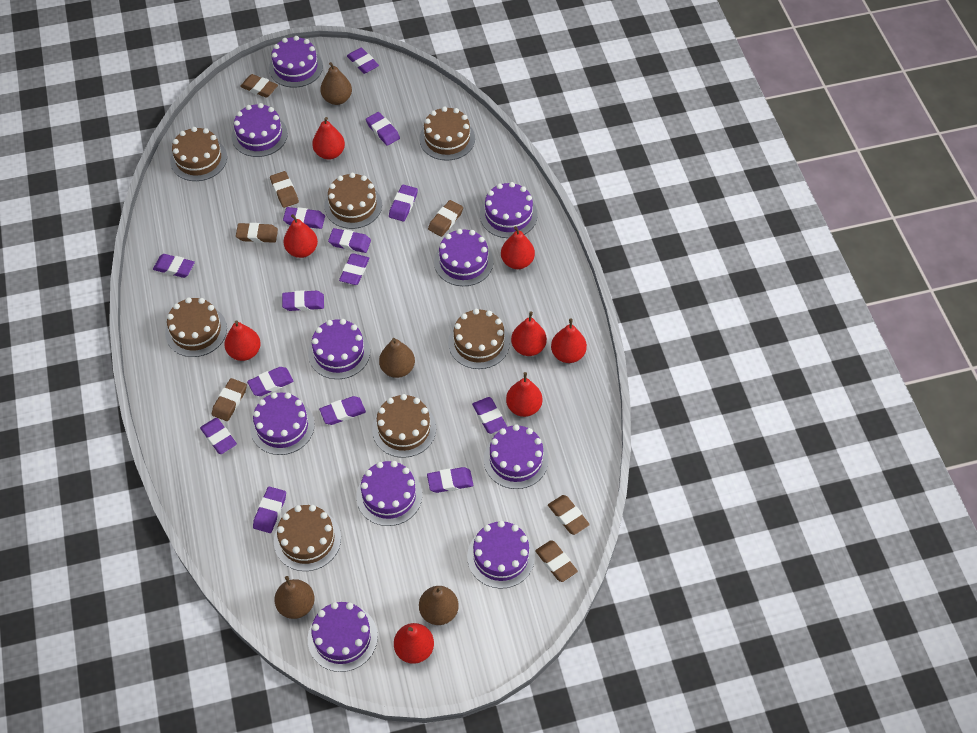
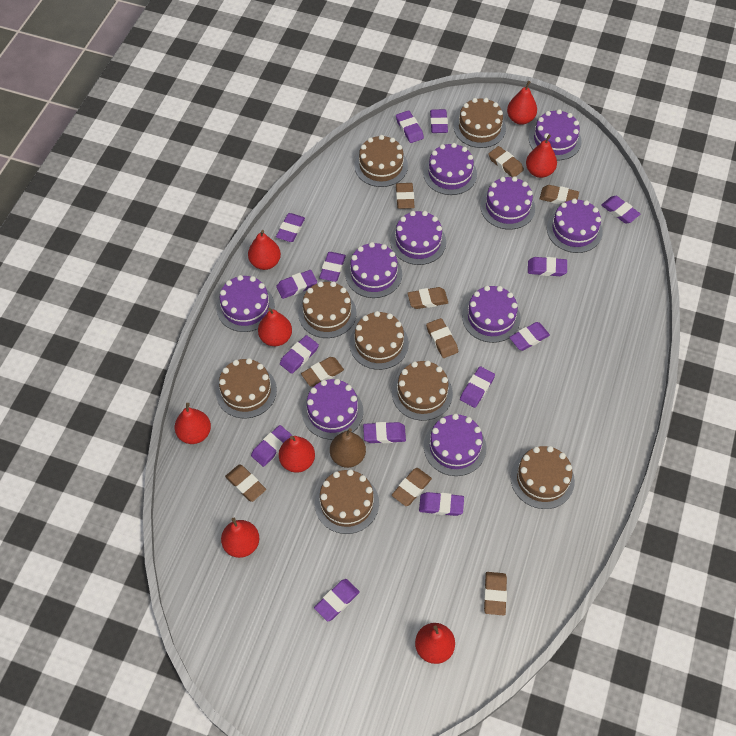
brown cake: 7 -> 8
brown eraser: 7 -> 9
brown pear: 4 -> 1

